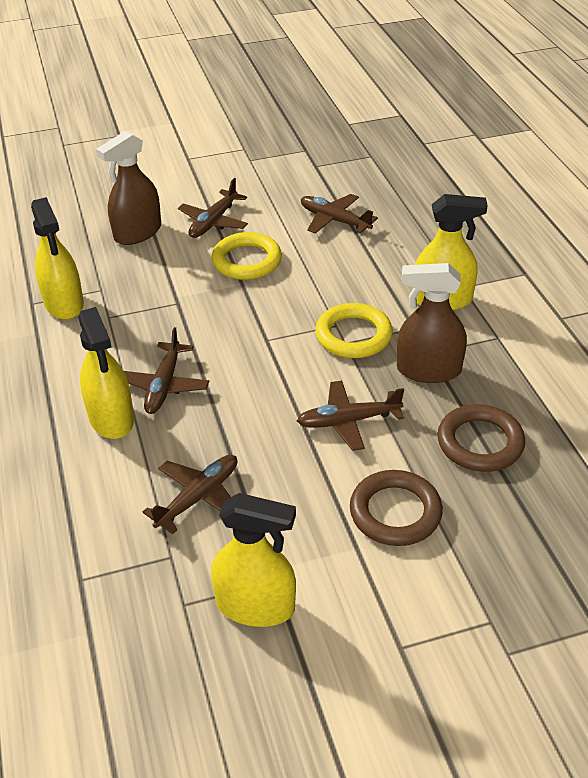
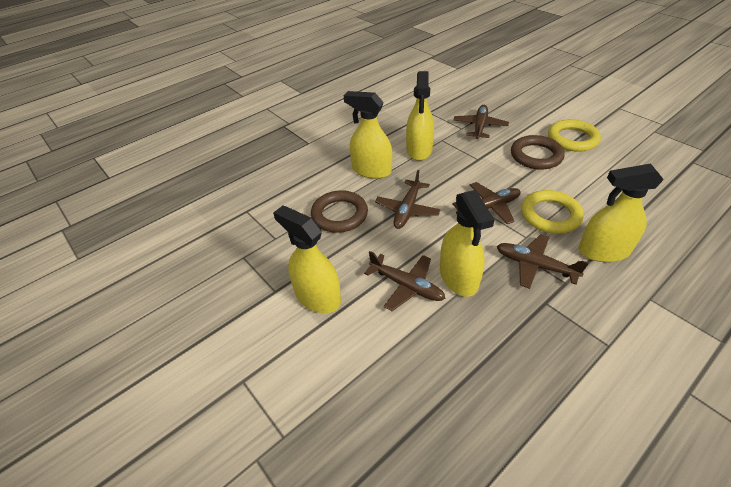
brown spray bottle: 2 -> 0
yellow spray bottle: 4 -> 5

